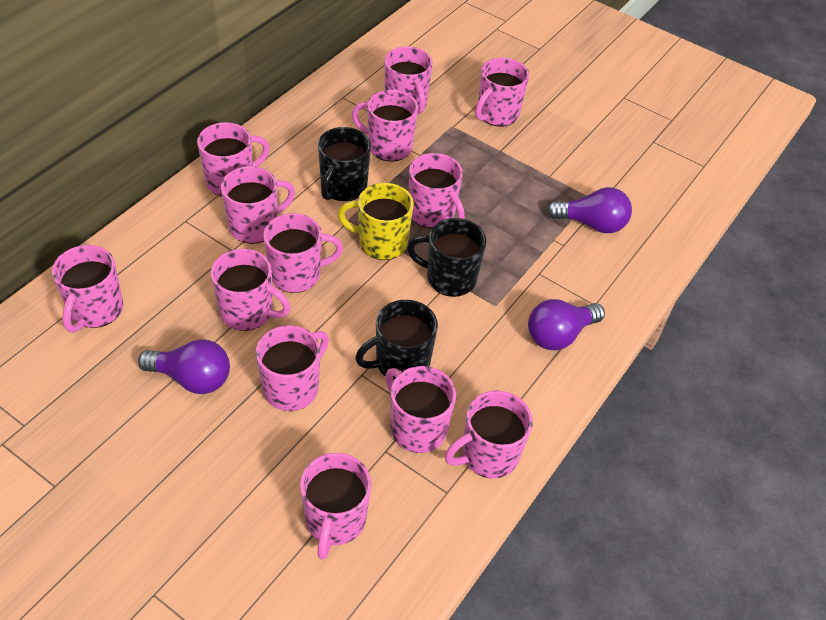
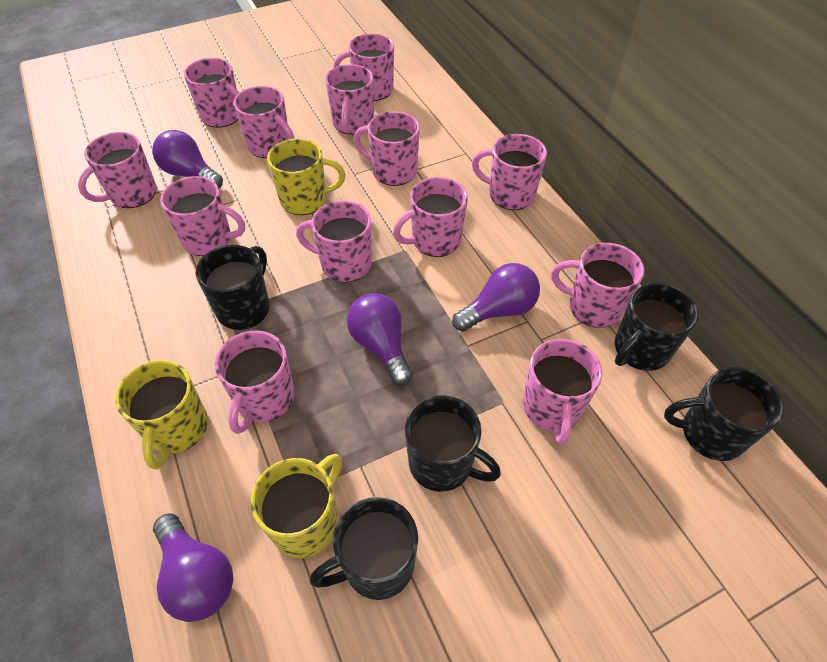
black mug: 3 -> 5
purple light bulb: 3 -> 4
yellow mug: 1 -> 3

